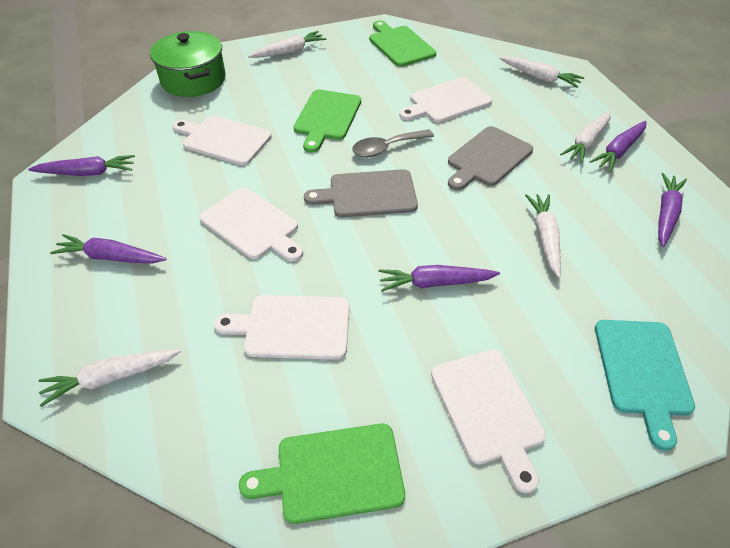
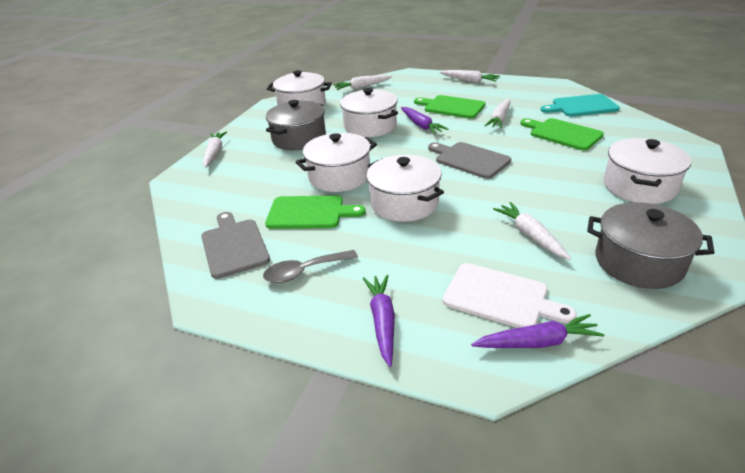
green pot: 1 -> 0
grey pot: 0 -> 2
purple carrot: 5 -> 3
white cutting board: 5 -> 1
white pot: 0 -> 5

